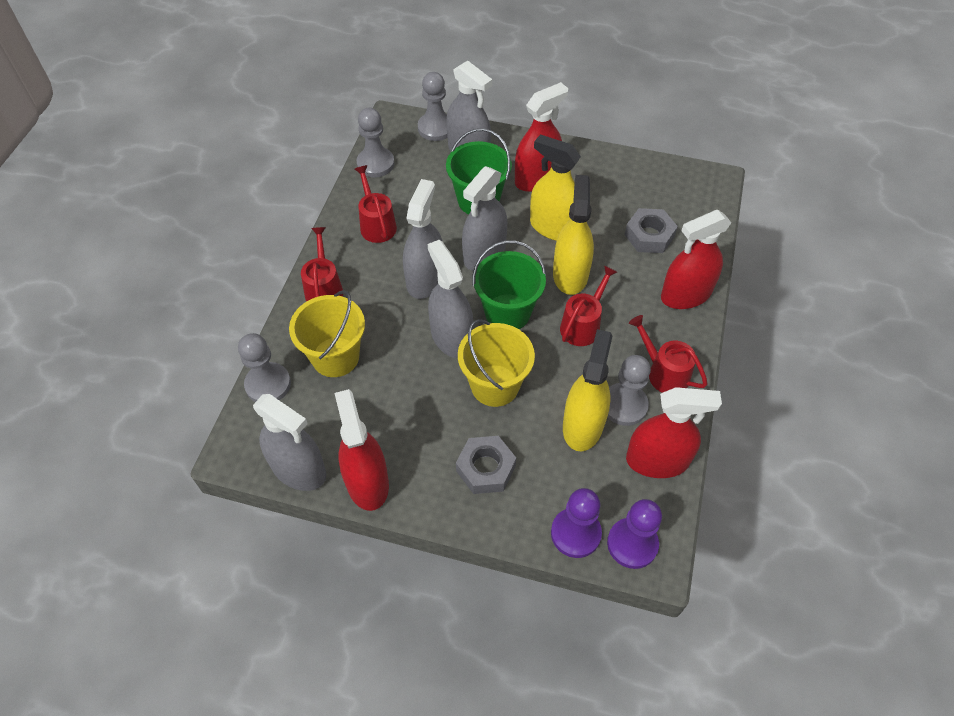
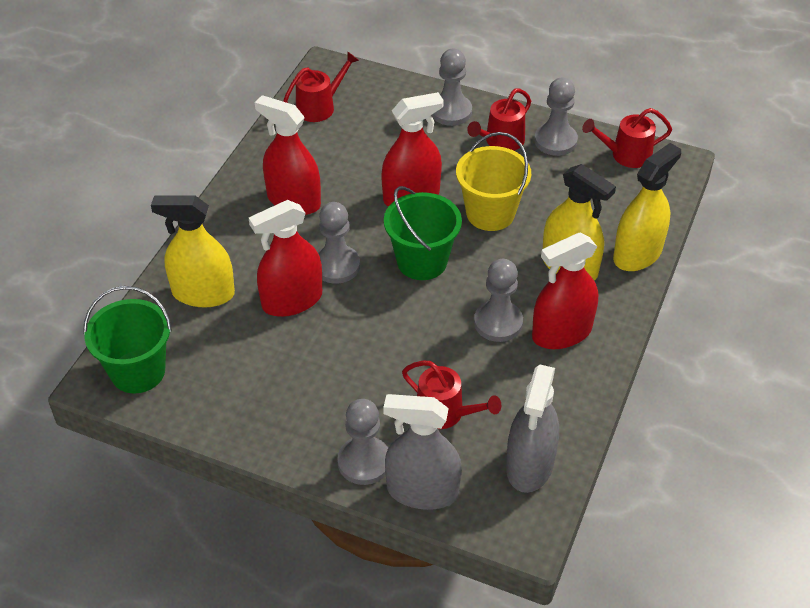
grey nut: 2 -> 0
grey pawn: 4 -> 5
grey spray bottle: 5 -> 2
purple pawn: 2 -> 0
yellow bucket: 2 -> 1

